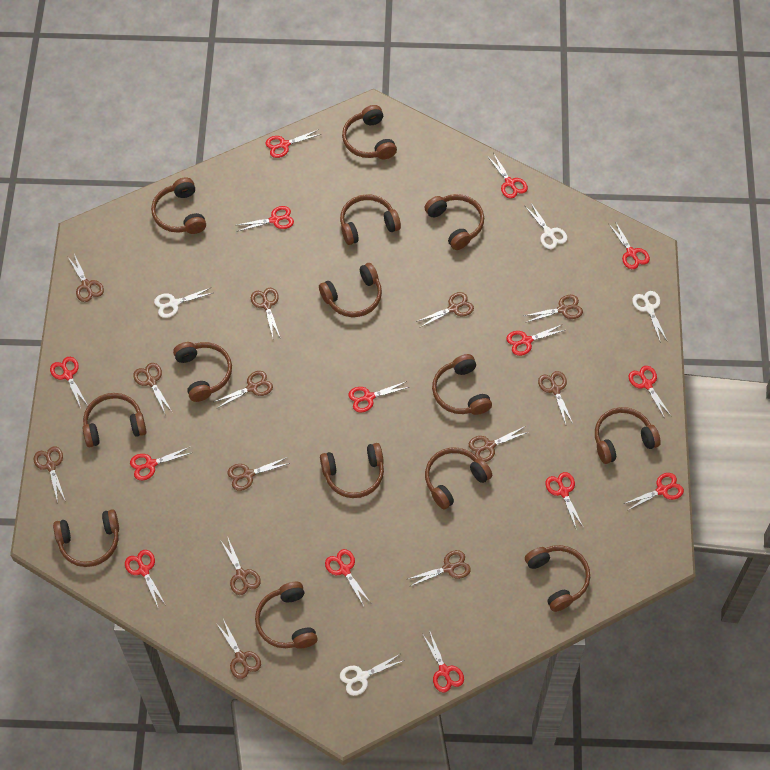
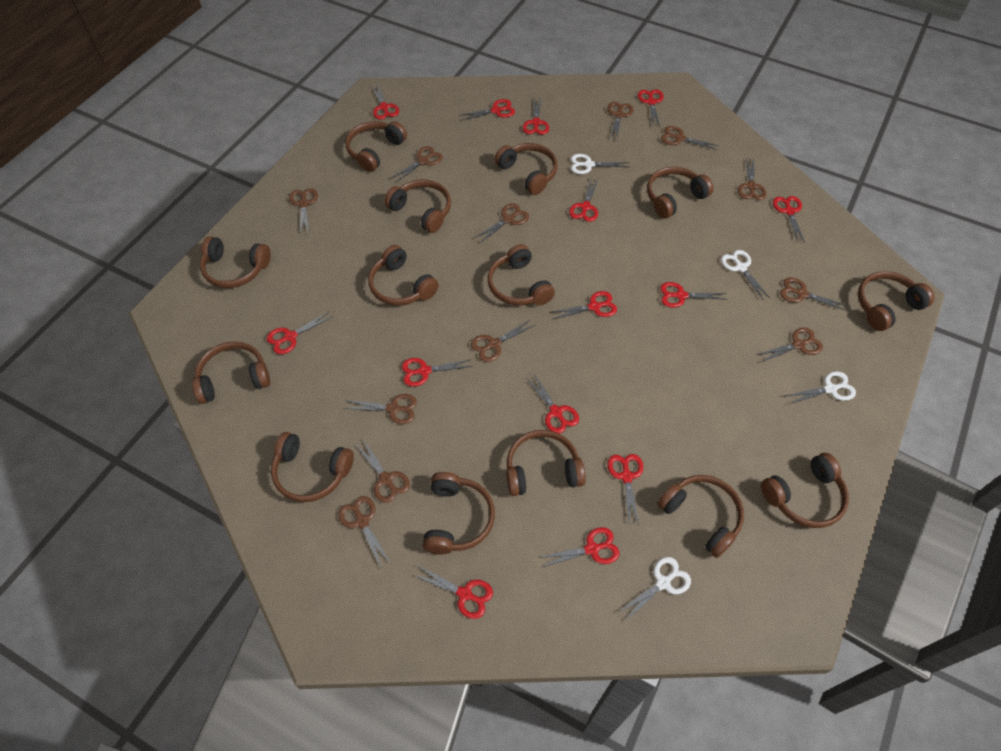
brown scissors: 13 -> 12

